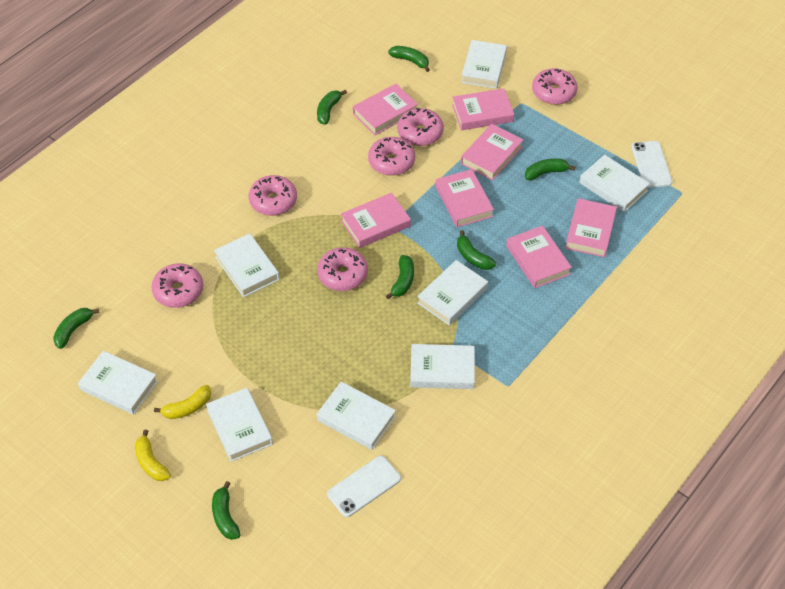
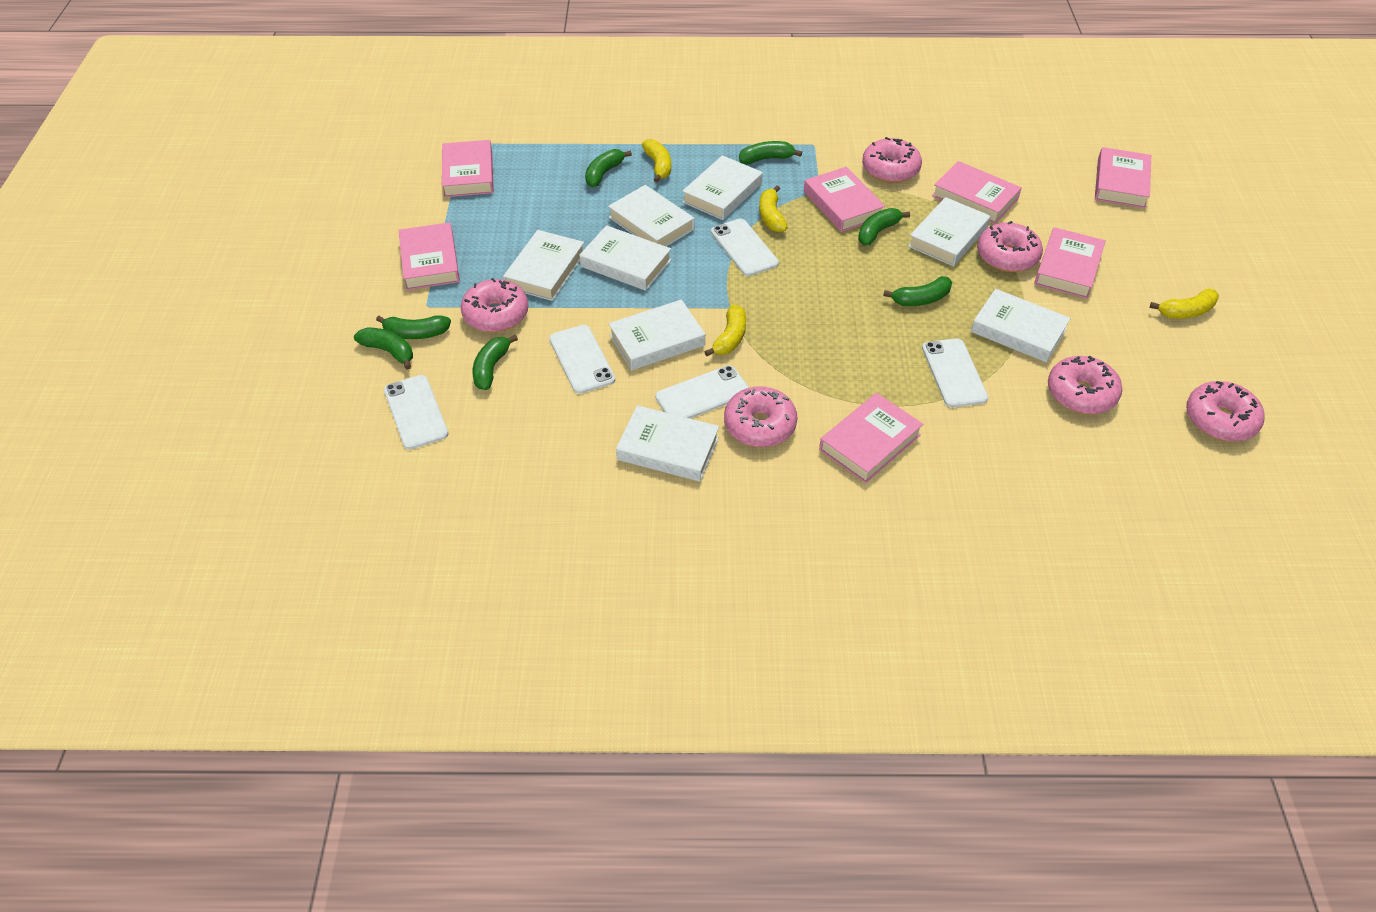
white phone: 2 -> 5
yellow banana: 2 -> 4

